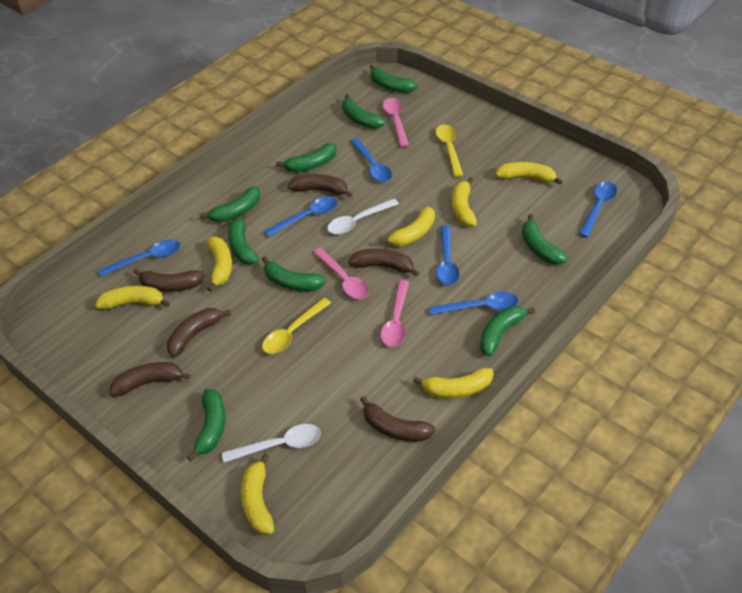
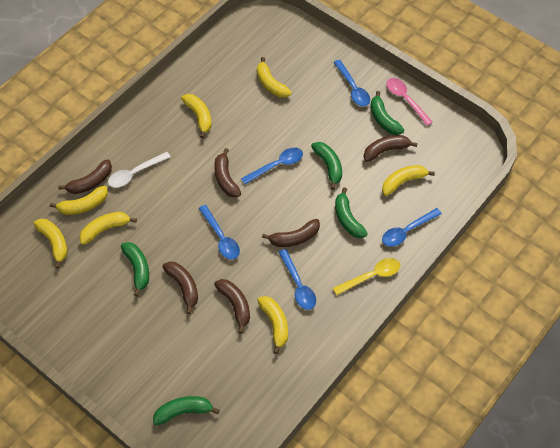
blue spoon: 6 -> 5
green banana: 9 -> 5
pink spoon: 3 -> 1
white spoon: 2 -> 1
yellow spoon: 2 -> 1

